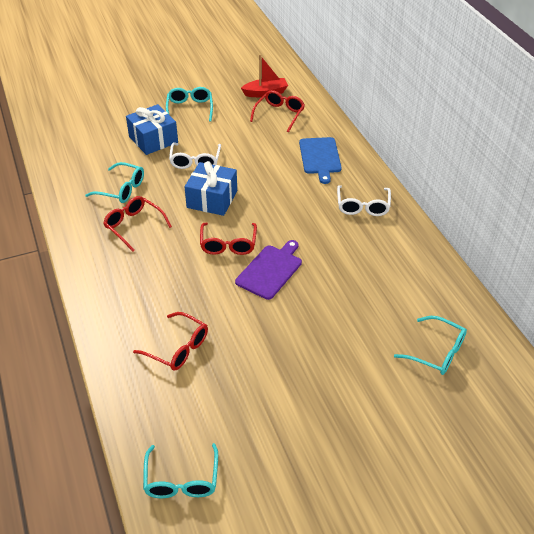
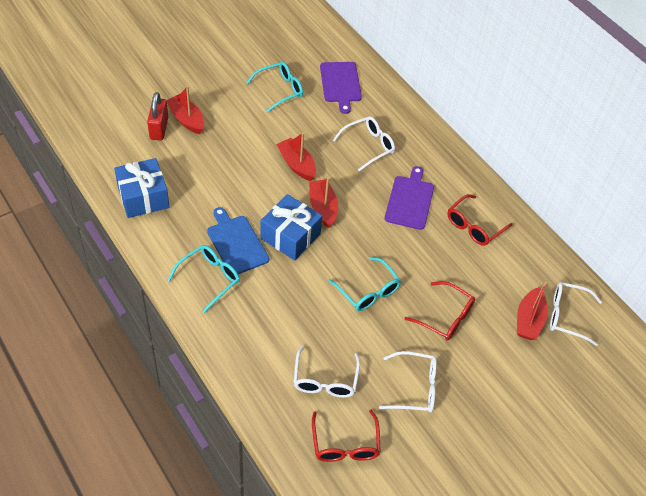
purple cutting board: 1 -> 2
red boat: 1 -> 4
red glasses: 4 -> 3
red padlock: 0 -> 1
turquoise glasses: 4 -> 3
white glasses: 2 -> 4

